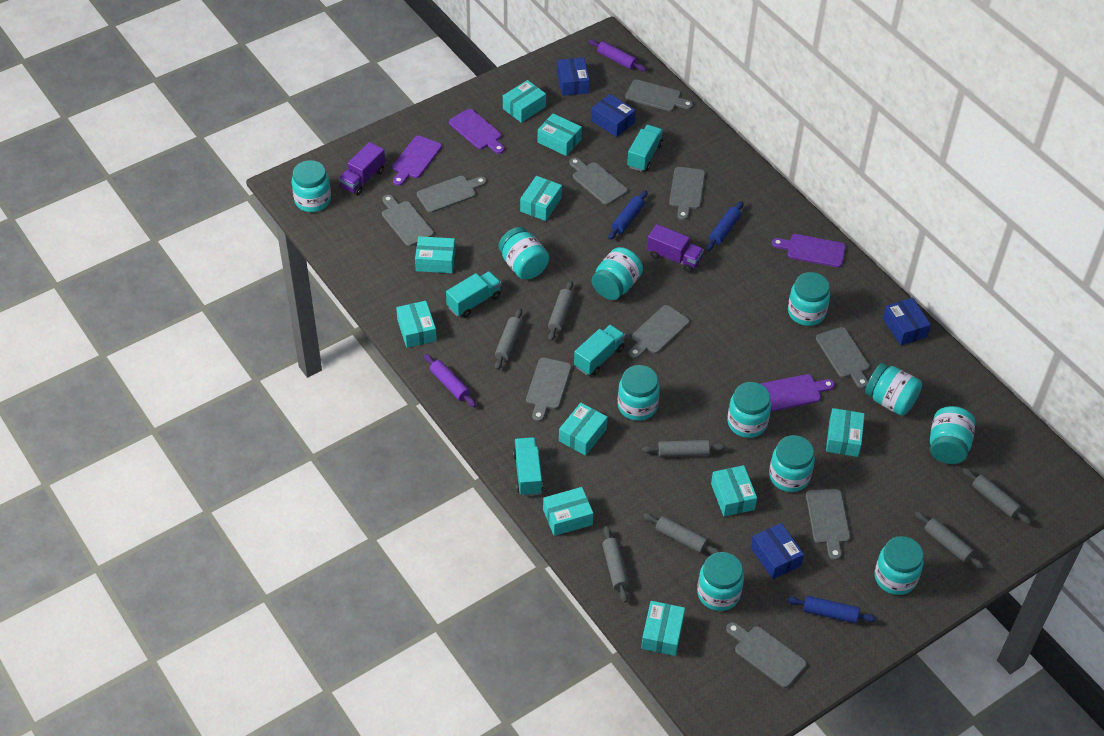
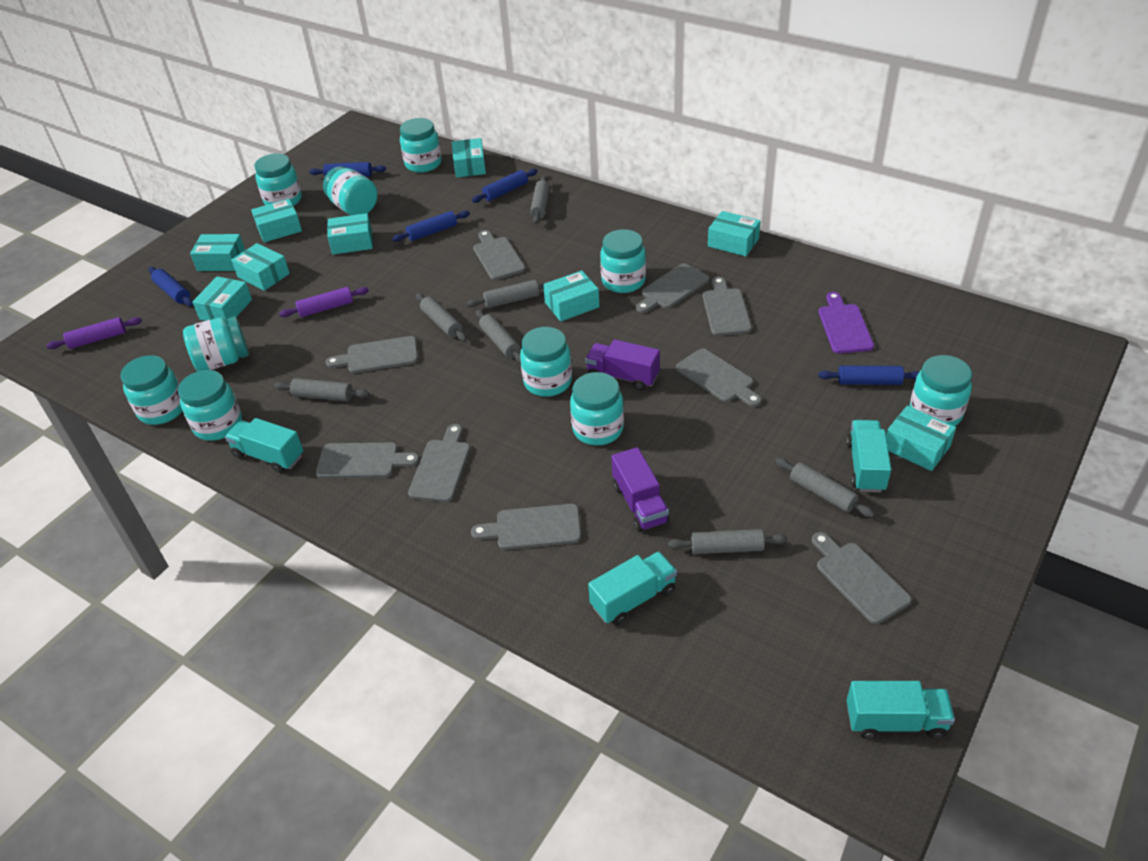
blue box: 4 -> 0
blue rolling pin: 3 -> 5
grey cutting board: 10 -> 9
purple cutting board: 4 -> 1
turquoise box: 10 -> 9
turquoise jar: 11 -> 10

